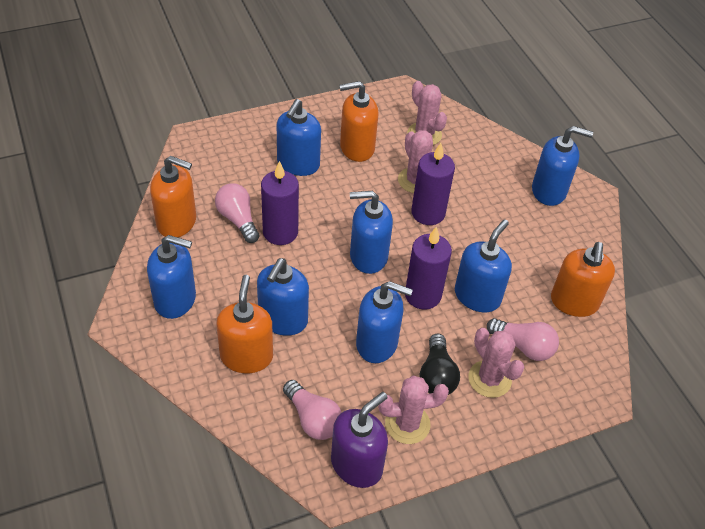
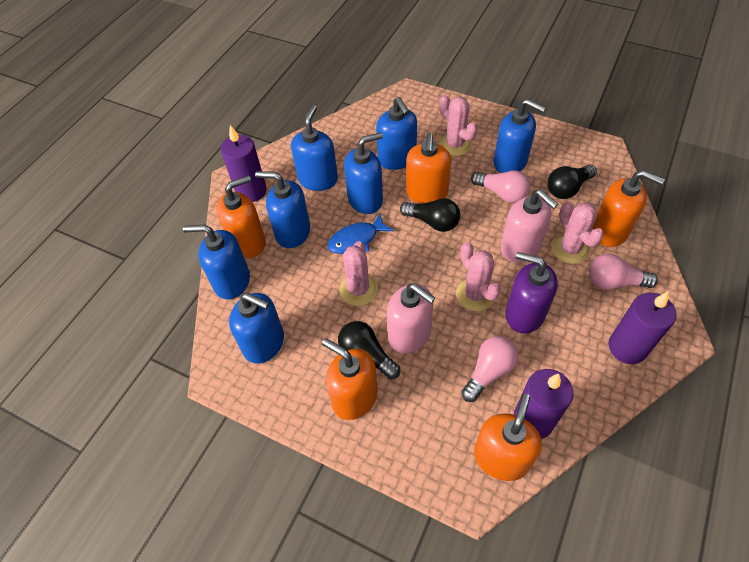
black light bulb: 1 -> 3
blue fish: 0 -> 1
orange soap dispenser: 4 -> 5
pink soap dispenser: 0 -> 2

